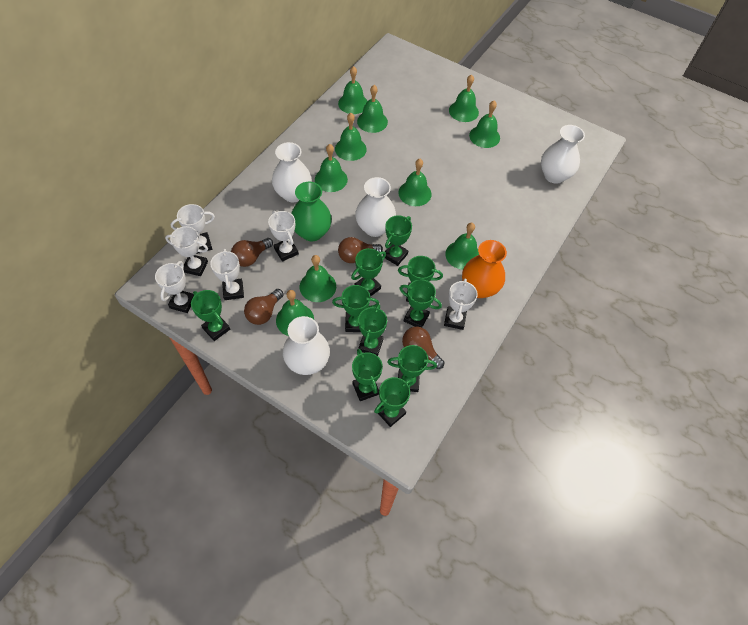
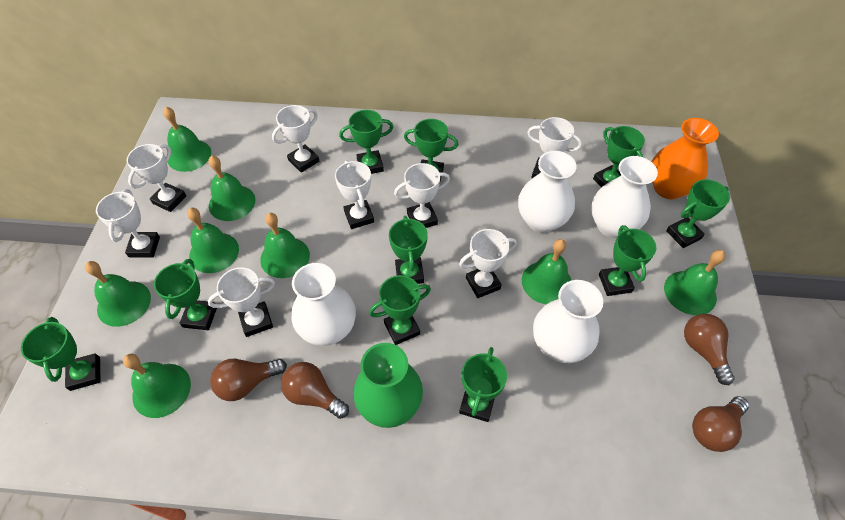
green bell: 10 -> 8
white trophy: 6 -> 8

